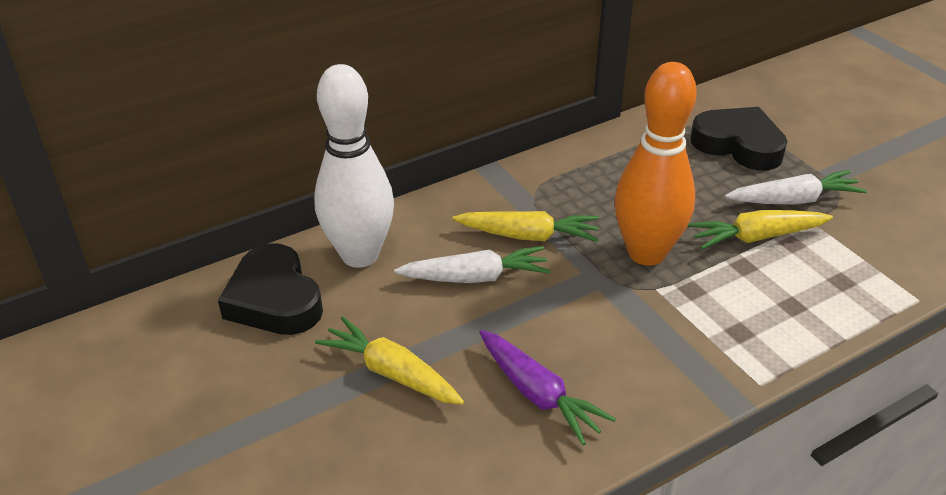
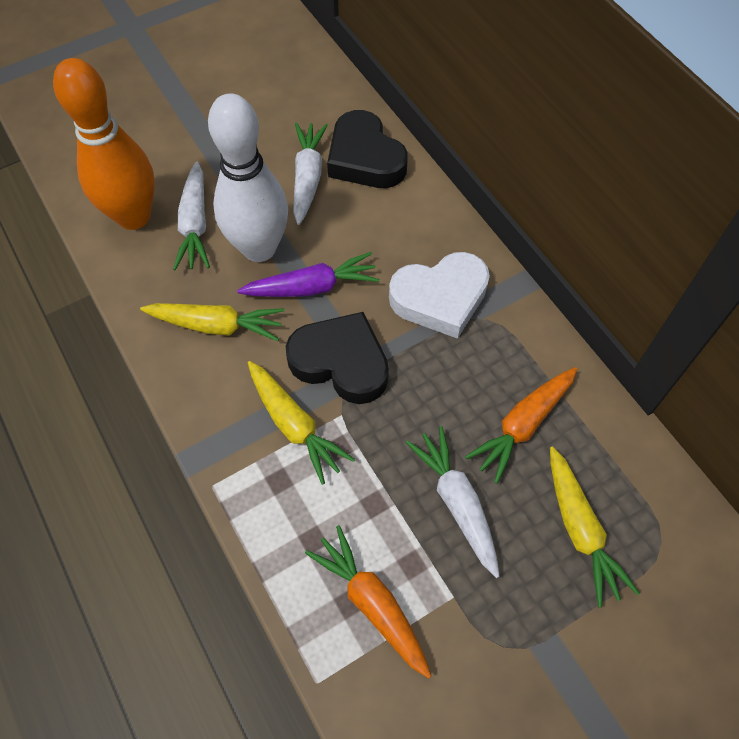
orange carrot: 0 -> 2
white carrot: 2 -> 3
white heart: 0 -> 1

